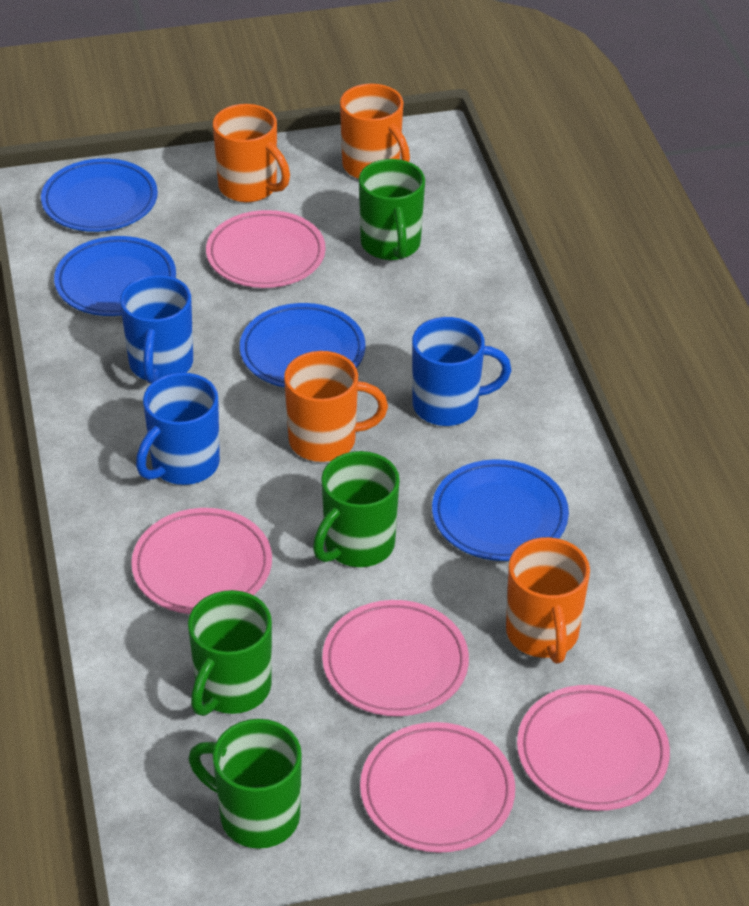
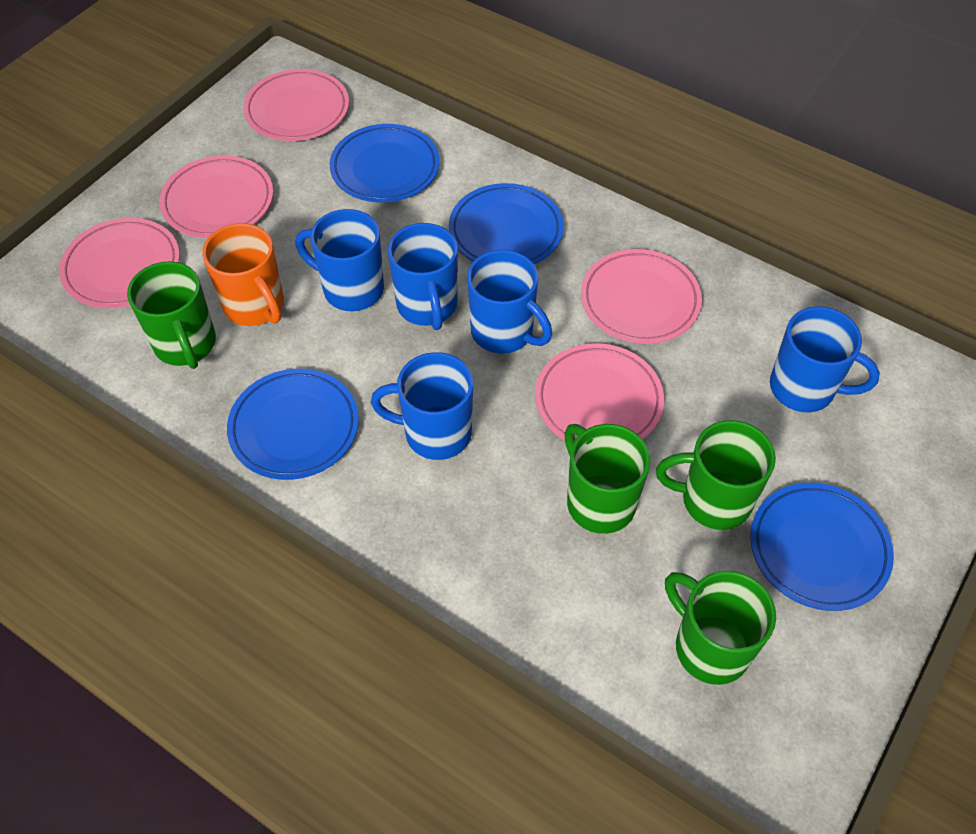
blue mug: 3 -> 5
orange mug: 4 -> 1

